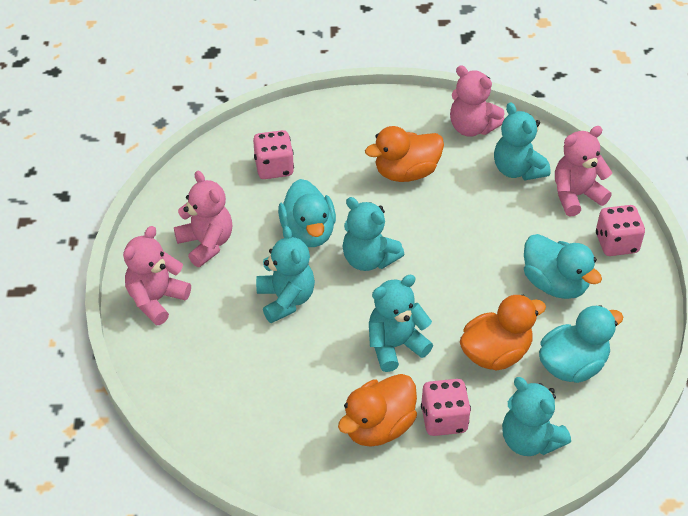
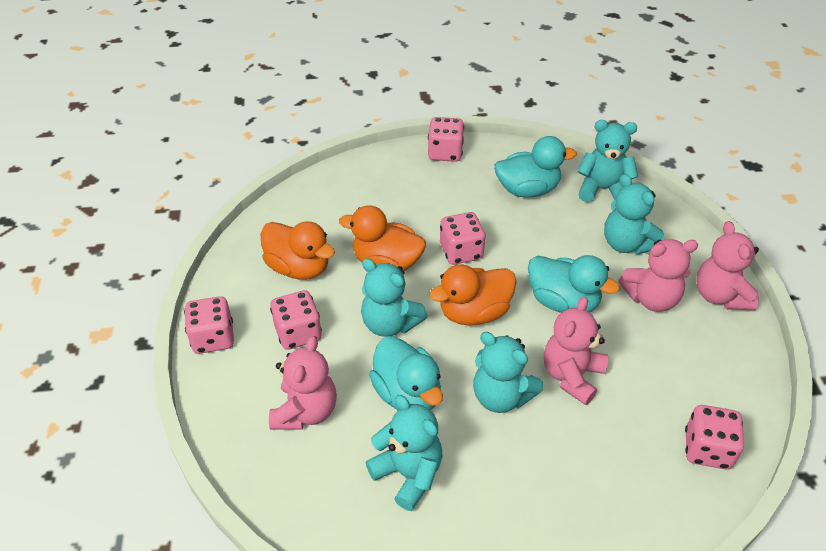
pink dice: 3 -> 5

